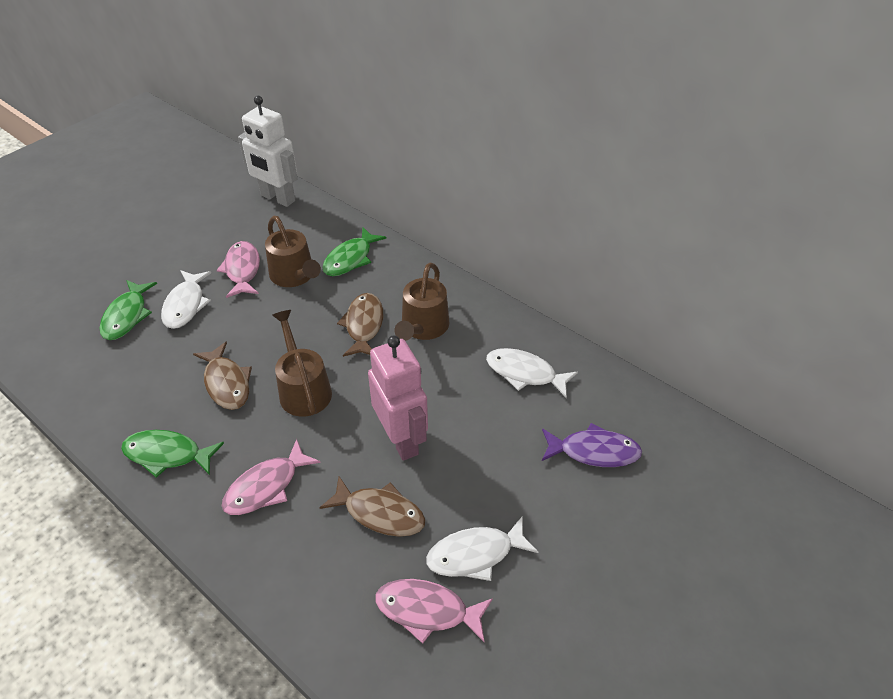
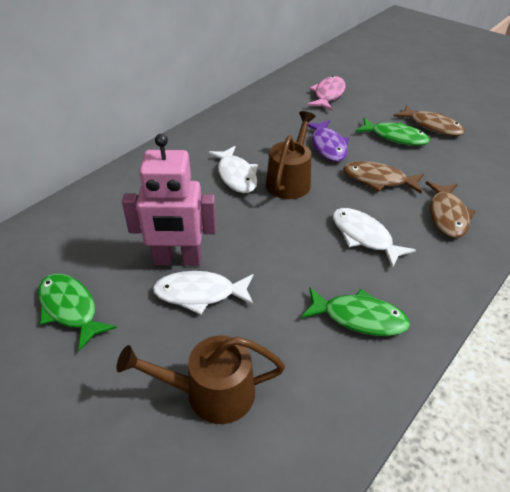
brown watering can: 3 -> 2
pink fish: 3 -> 1
white robot: 1 -> 0

